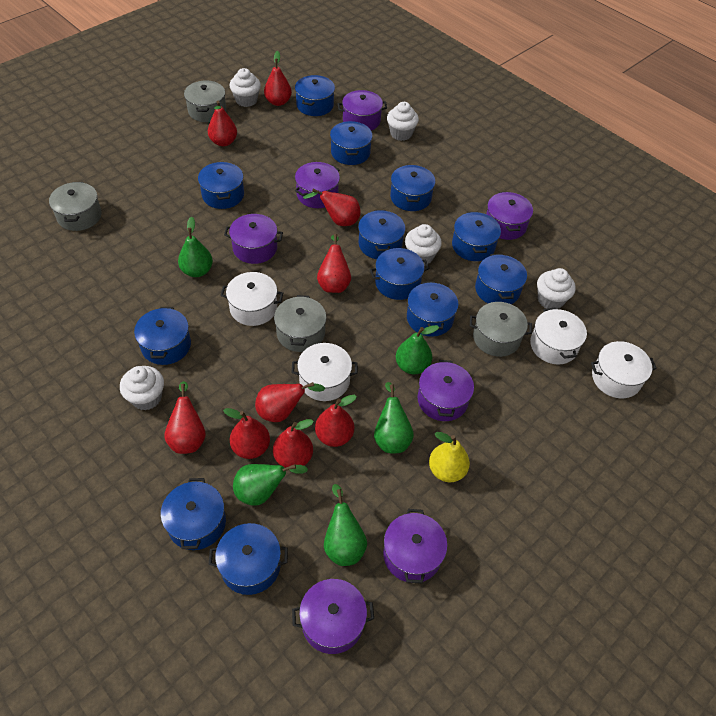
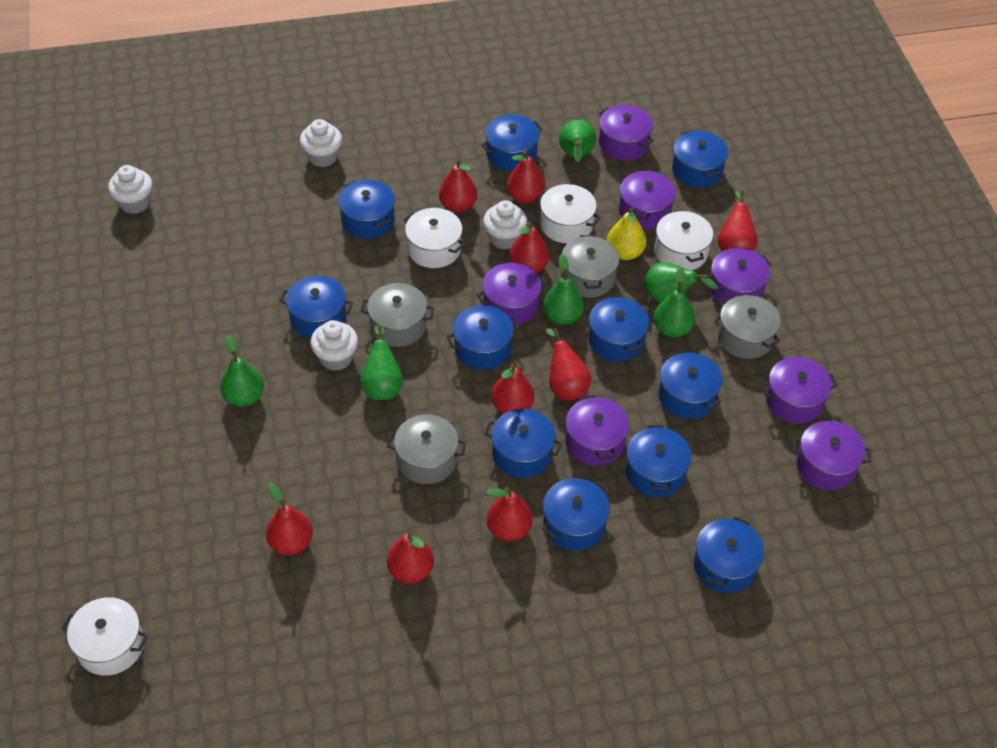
blue pot: 12 -> 11
green pear: 5 -> 6
white cupcake: 5 -> 4

